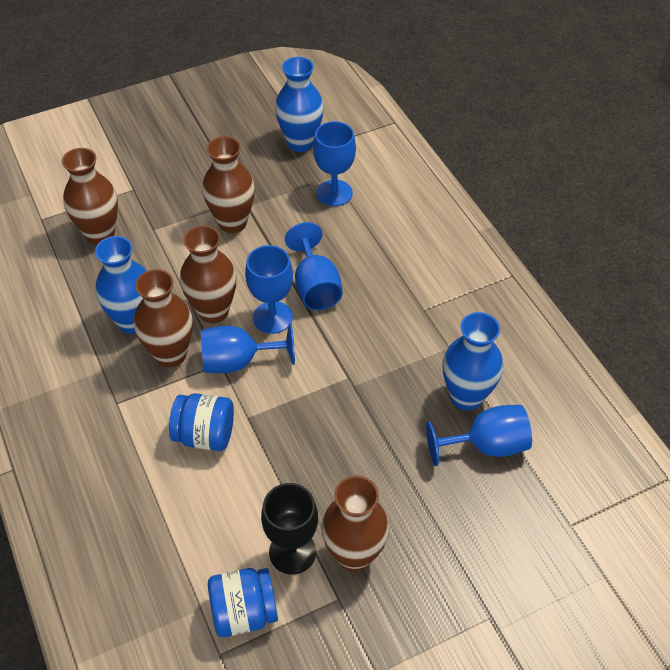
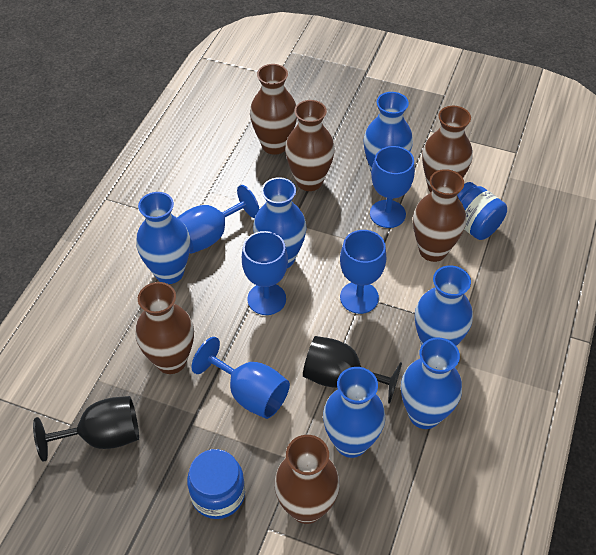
black goblet: 1 -> 2
blue vase: 3 -> 6
brown vase: 5 -> 6

